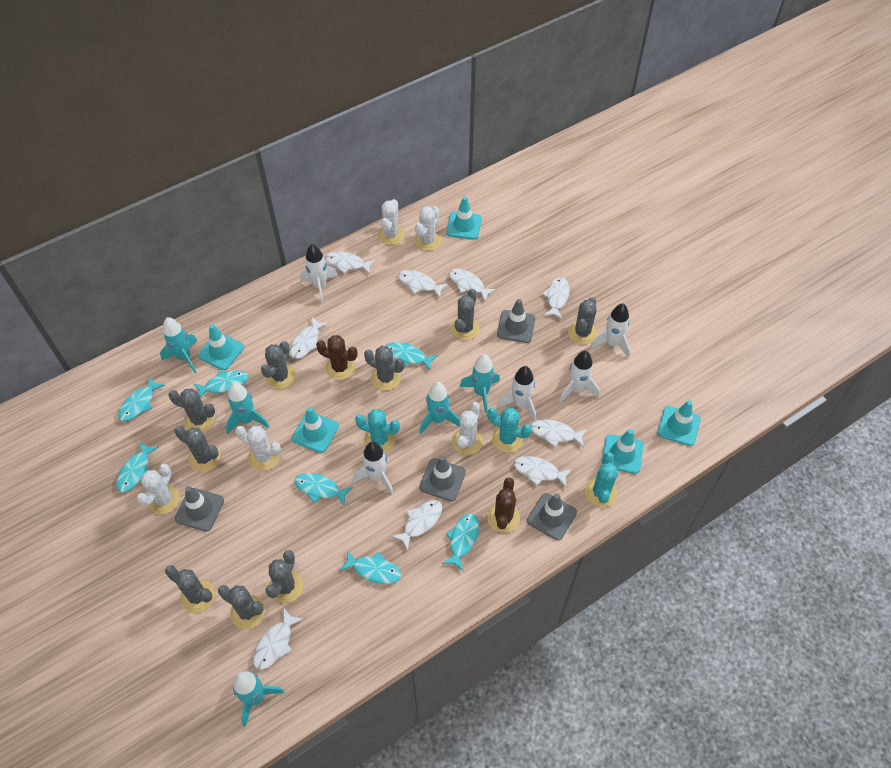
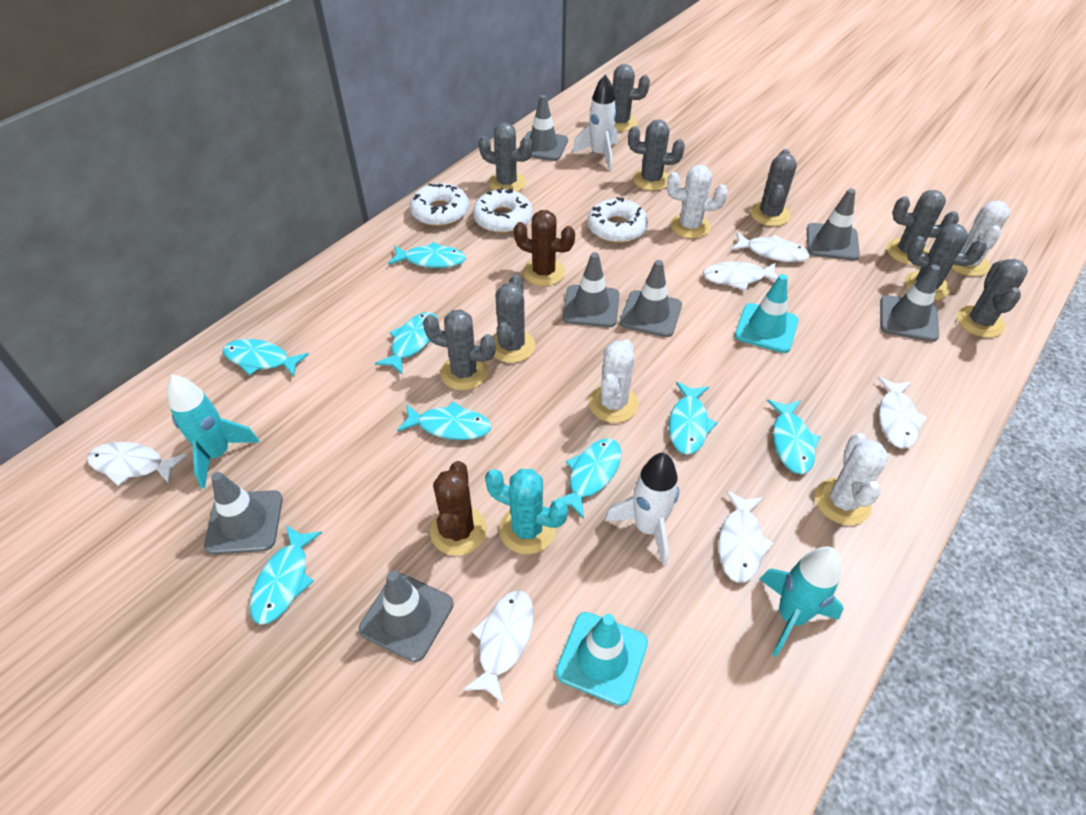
grey traffic cone: 4 -> 7
turquoise cactus: 3 -> 1
turquoise fish: 7 -> 8
turquoise rocket: 5 -> 2
turquoise traffic cone: 5 -> 2
white cactus: 5 -> 4
white donut: 0 -> 3
white fish: 9 -> 6
white rocket: 5 -> 2

